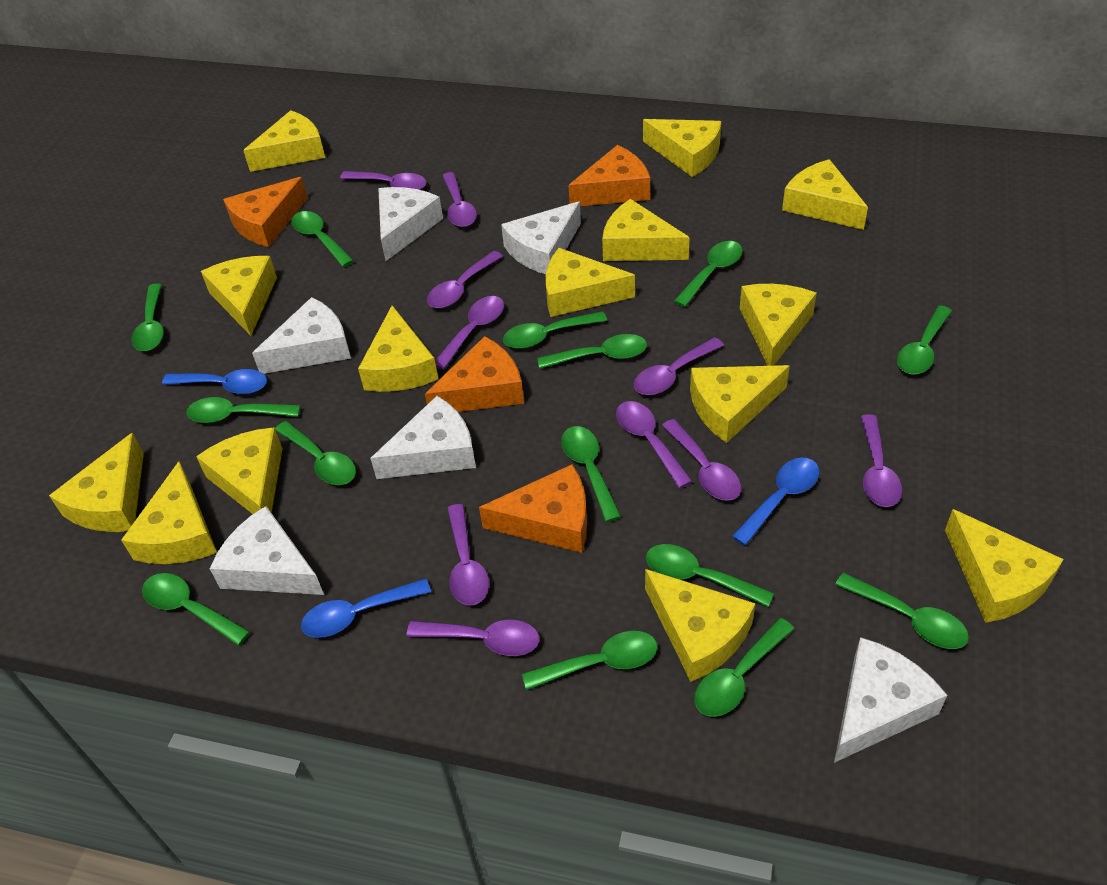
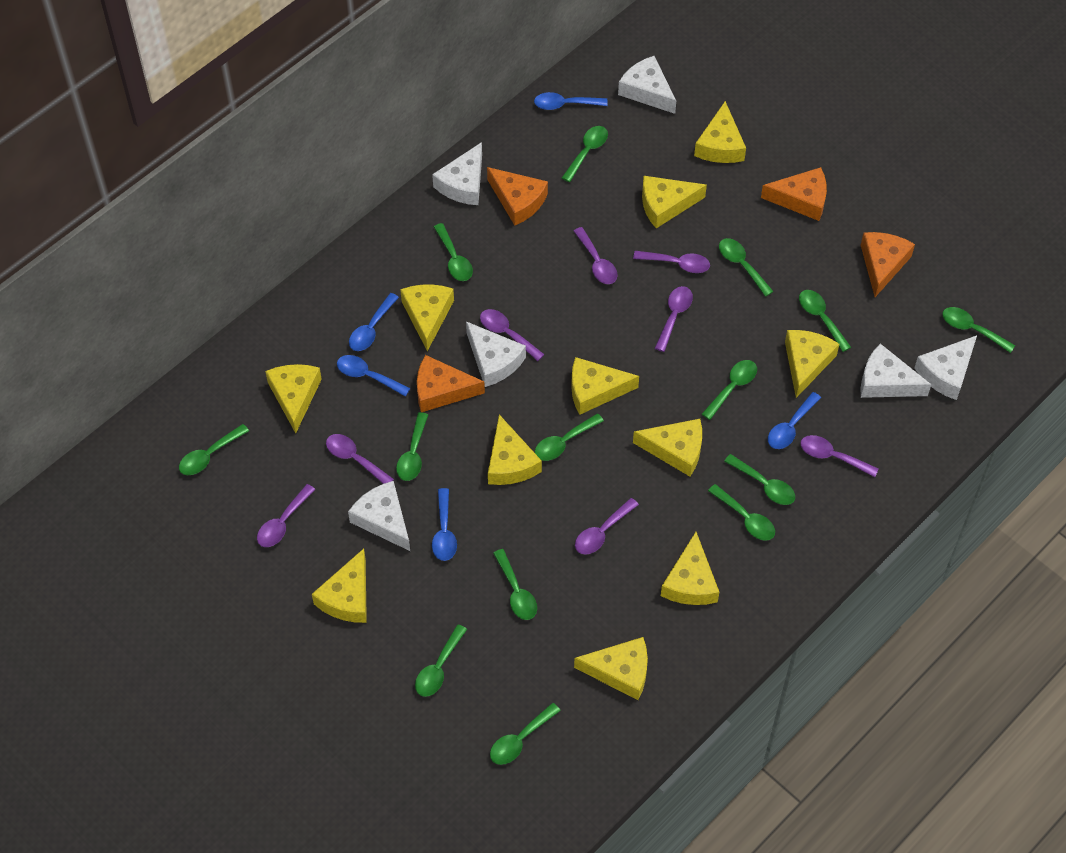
blue spoon: 3 -> 5
purple spoon: 10 -> 8
yellow cheese: 14 -> 11

